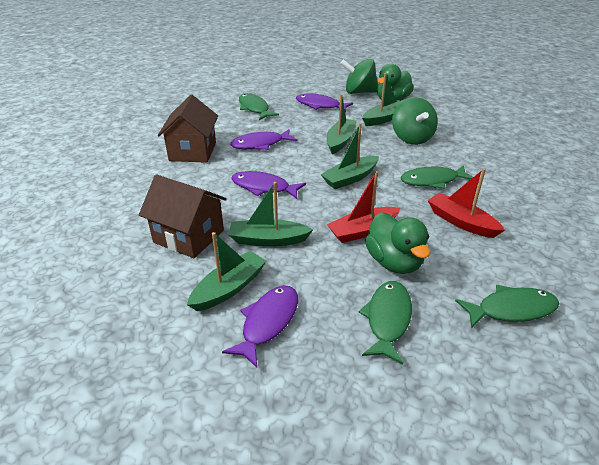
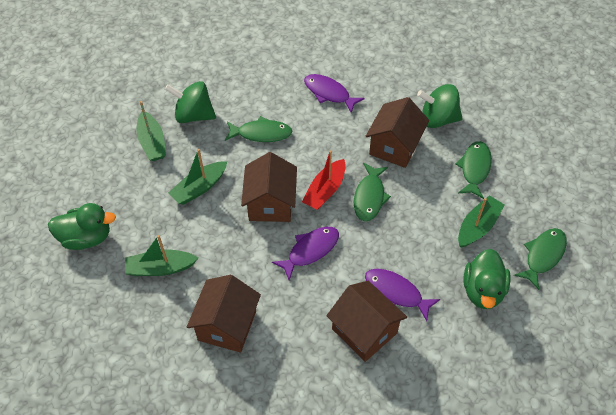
brown house: 2 -> 4
green boat: 5 -> 4
purple fish: 4 -> 3
red boat: 2 -> 1

